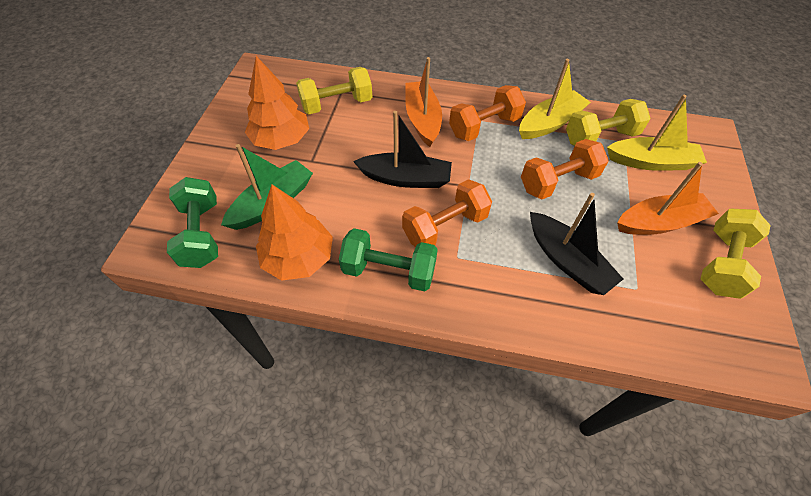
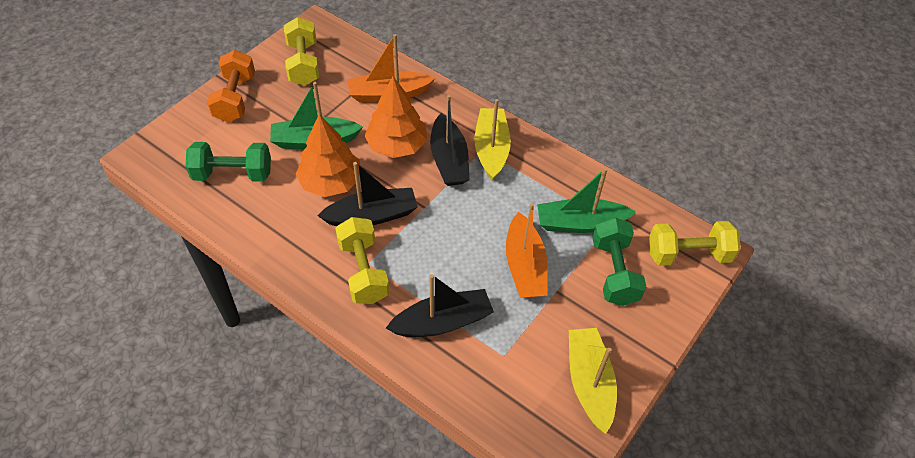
black boat: 2 -> 3
green boat: 1 -> 2
orange dumbbell: 3 -> 1

